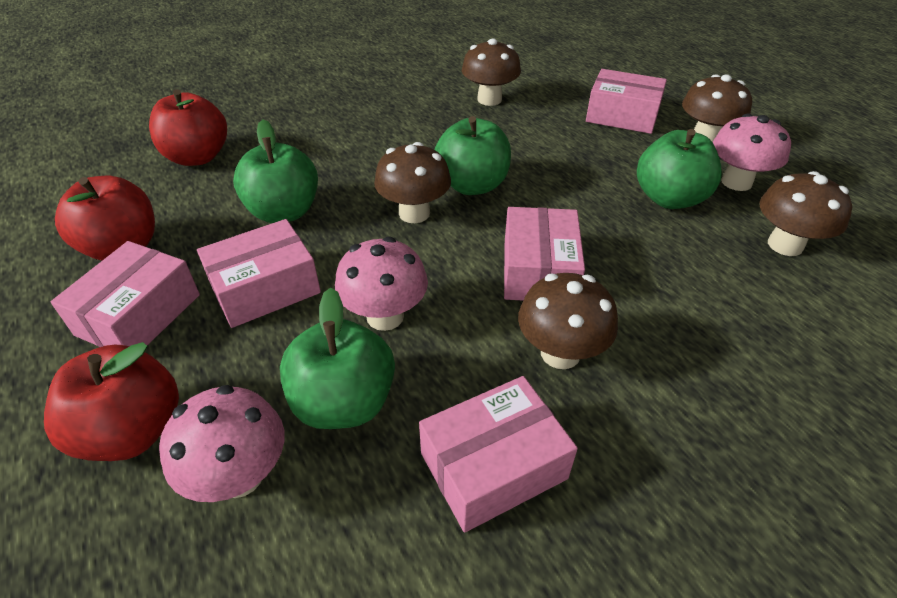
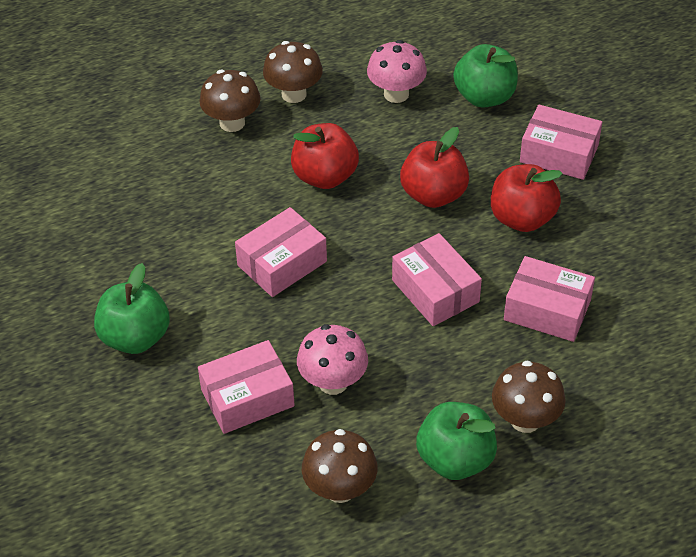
brown mushroom: 5 -> 4
green apple: 4 -> 3
pink mushroom: 3 -> 2

